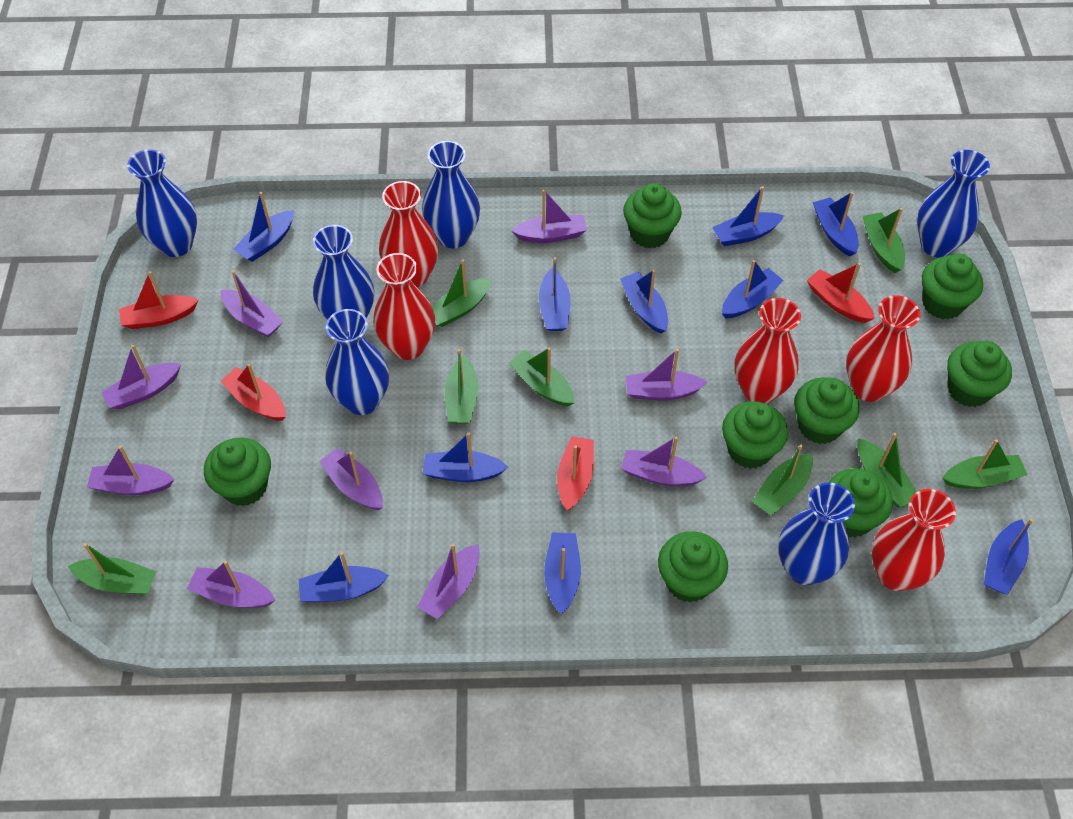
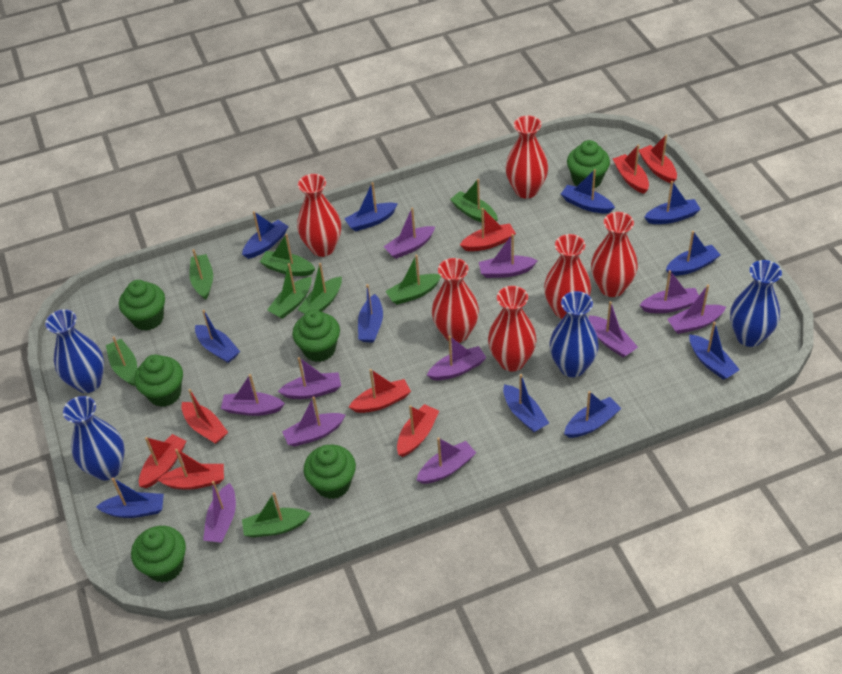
blue boat: 10 -> 11
blue vase: 6 -> 4
green cupcake: 8 -> 6
purple boat: 9 -> 11
red boat: 4 -> 8
red vase: 5 -> 6

